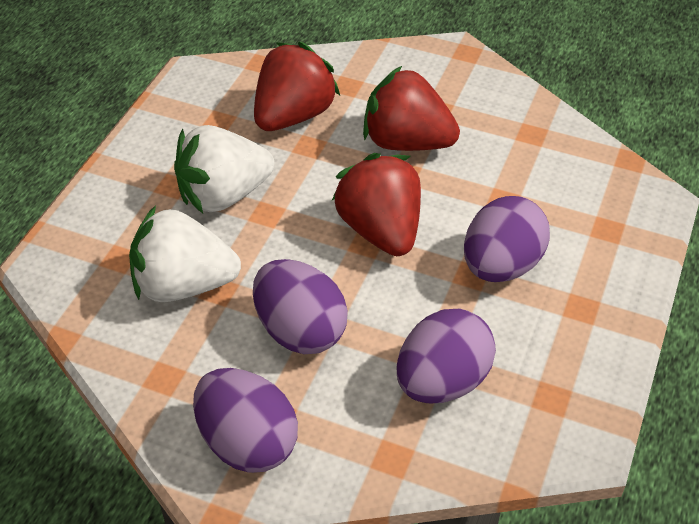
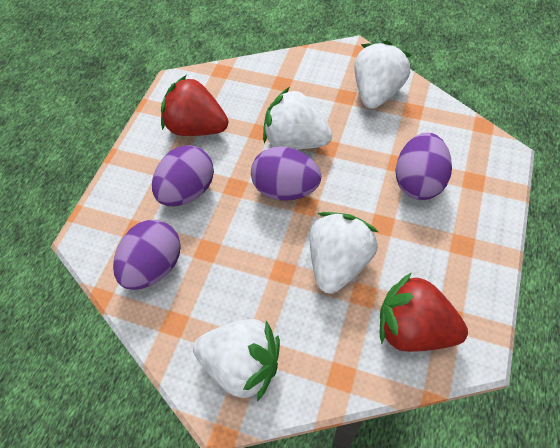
red strawberry: 3 -> 2
white strawberry: 2 -> 4

